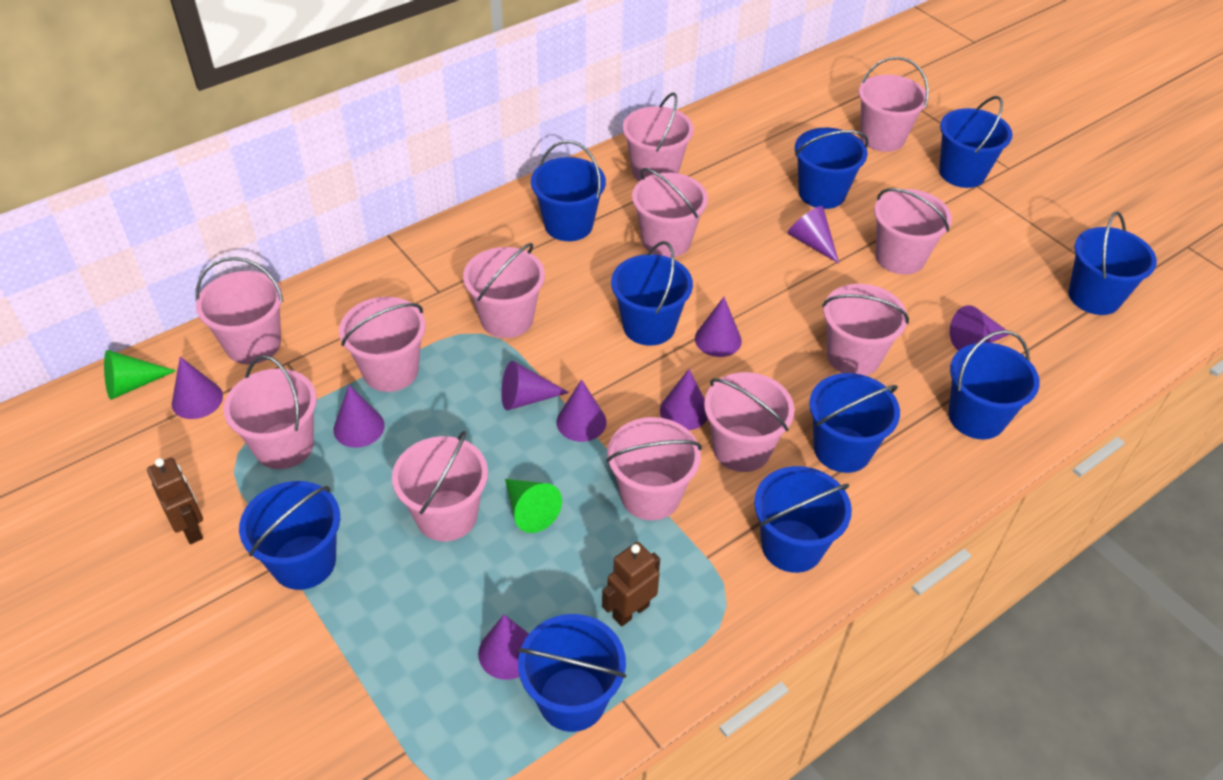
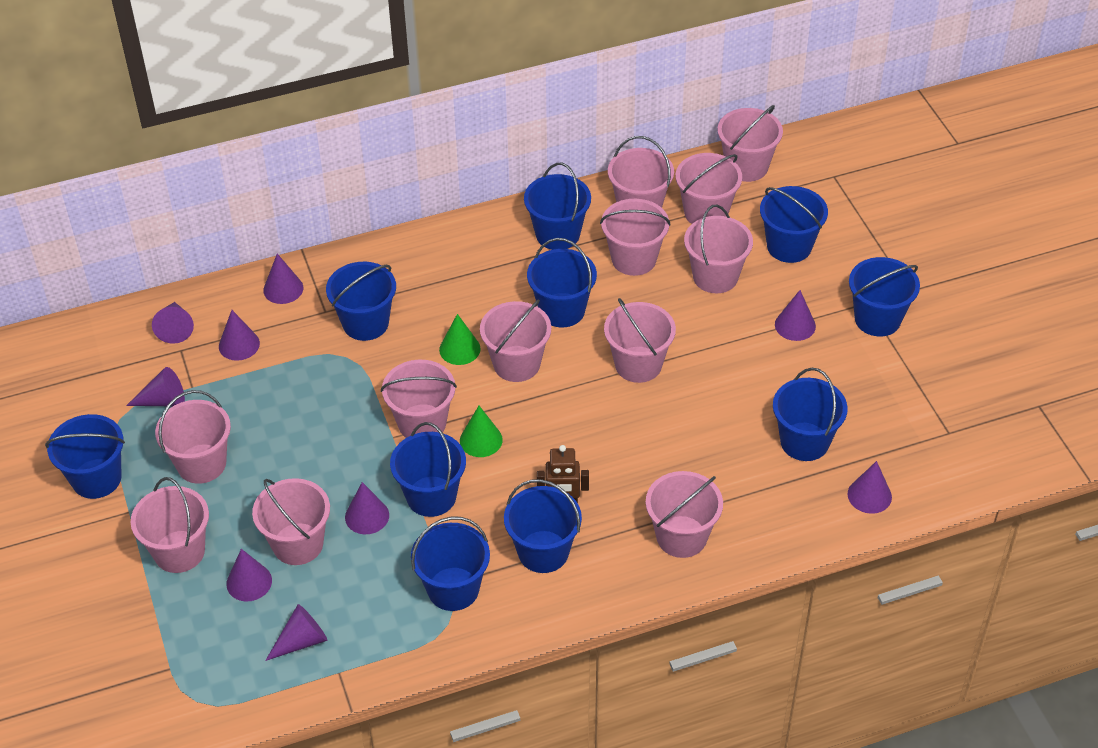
brown robot: 2 -> 1

